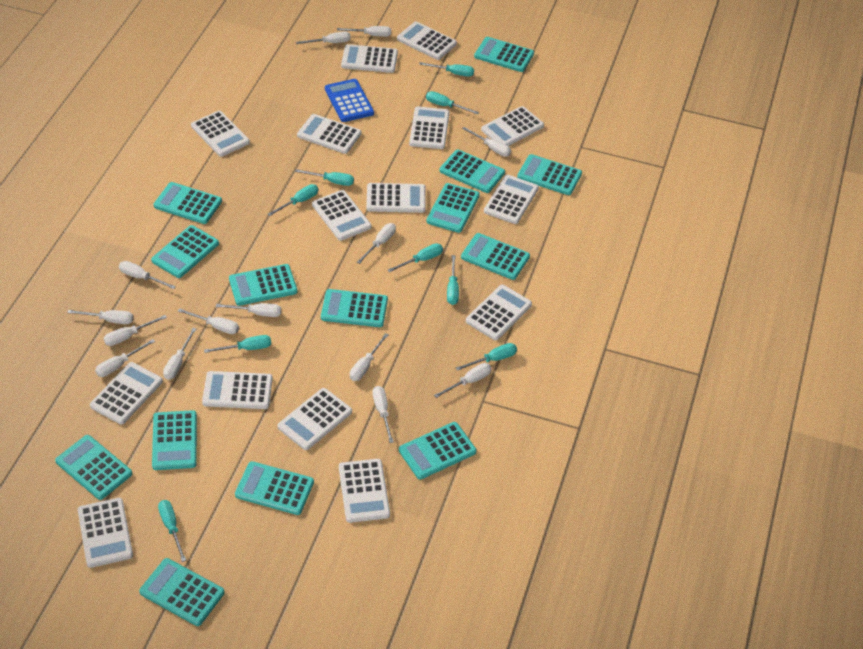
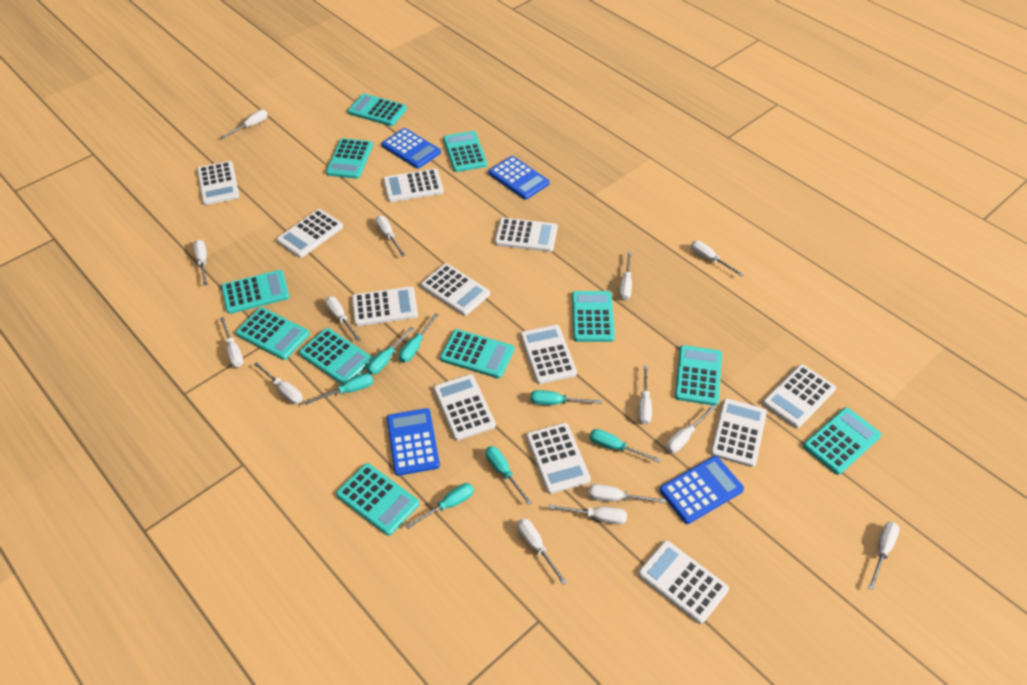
blue calculator: 1 -> 4
turquoise calculator: 14 -> 11
turquoise screwdriver: 9 -> 7
white calculator: 15 -> 12

